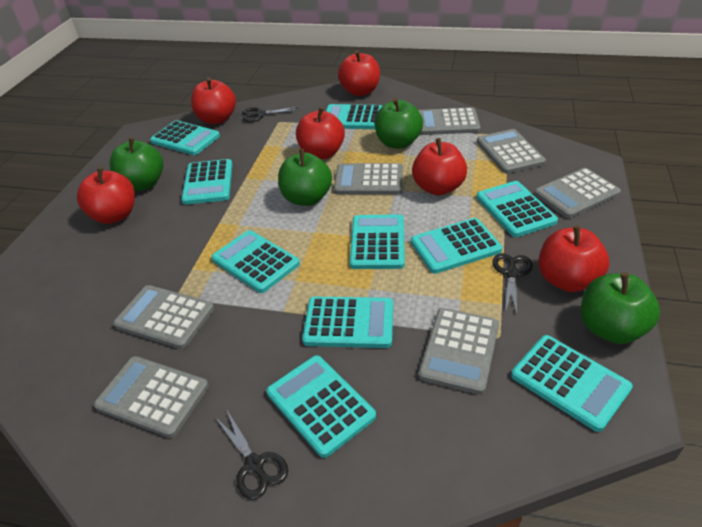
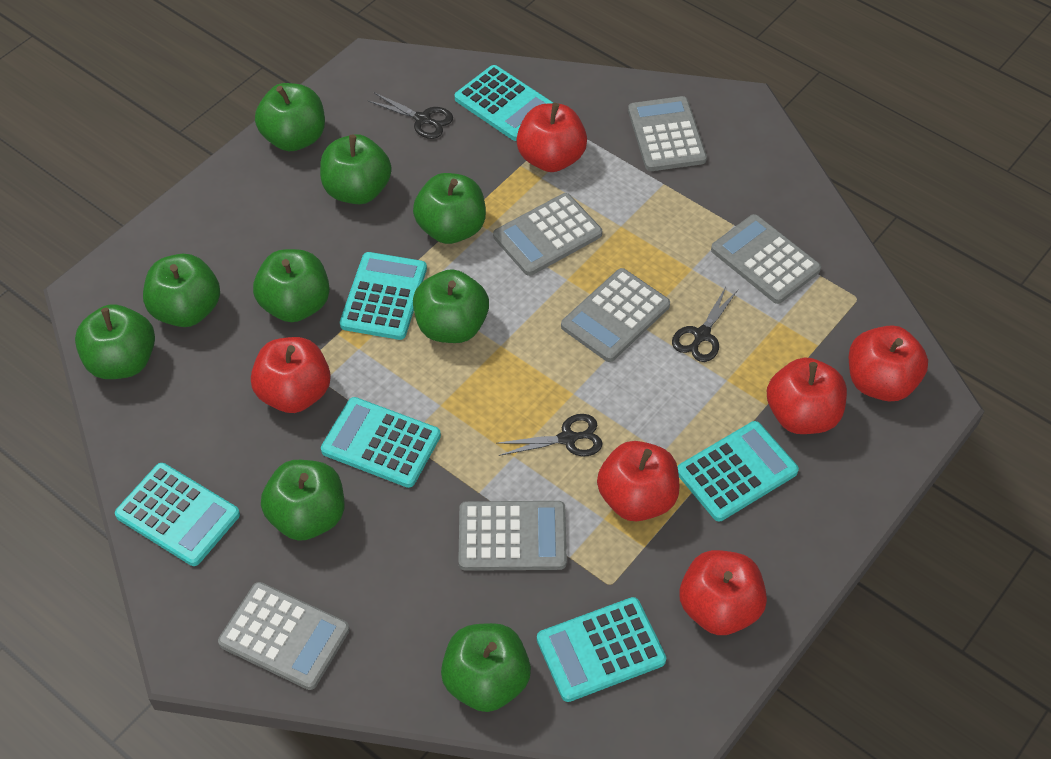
green apple: 4 -> 9
grey calculator: 7 -> 6
turquoise calculator: 10 -> 6

